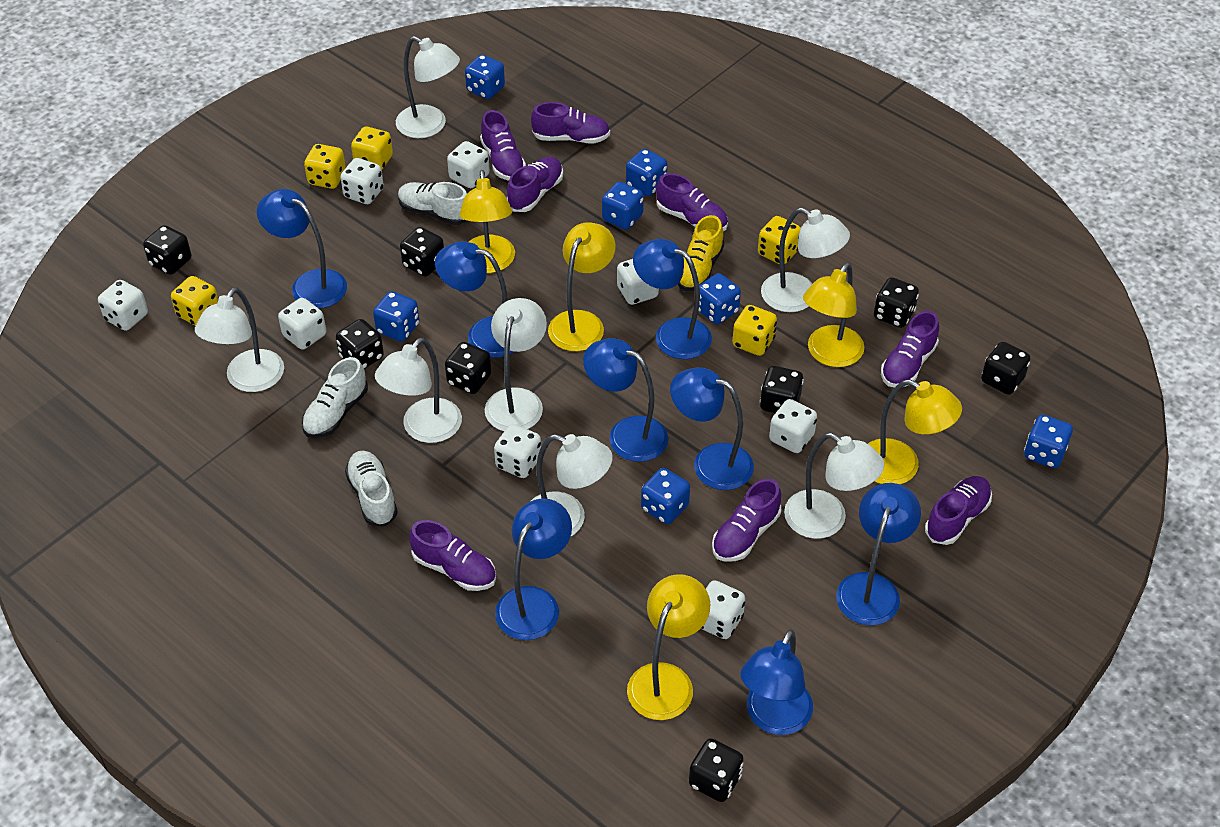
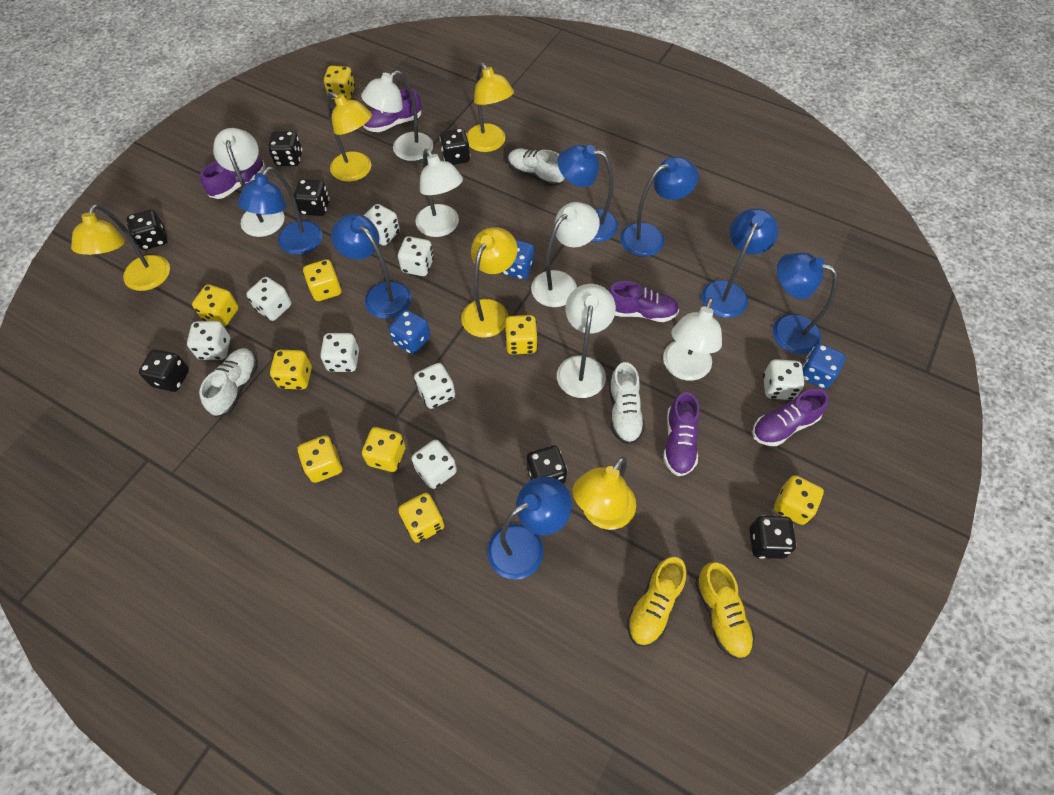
black dice: 8 -> 7
blue dice: 7 -> 3
blue lamp: 8 -> 7
purple shoe: 8 -> 5
white lamp: 7 -> 6
yellow dice: 5 -> 9
yellow shoe: 1 -> 2

